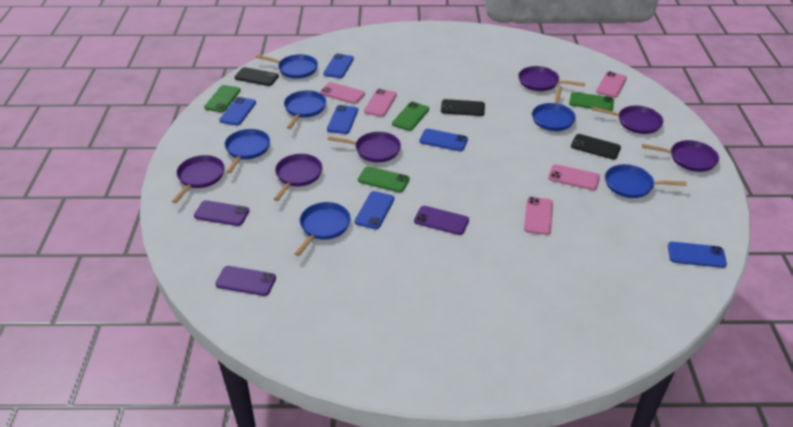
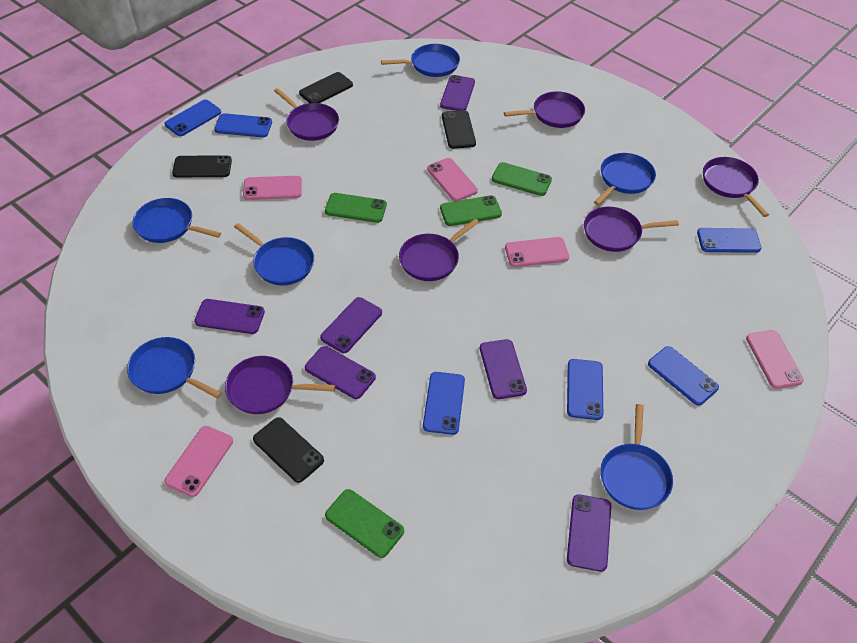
black phone: 3 -> 4
purple phone: 3 -> 6

